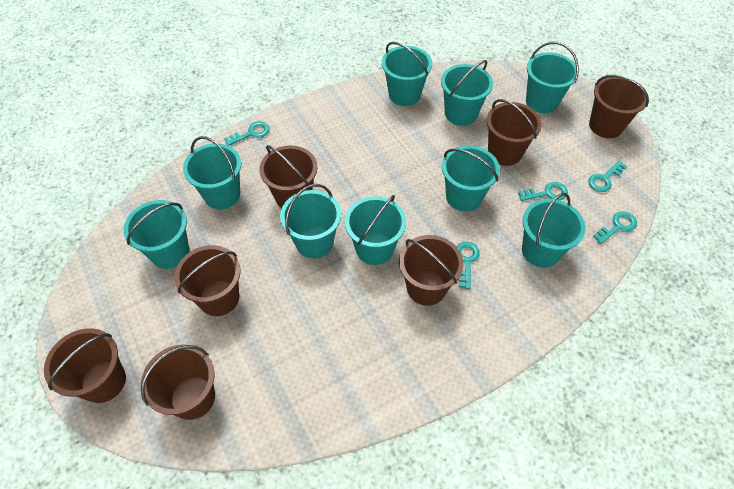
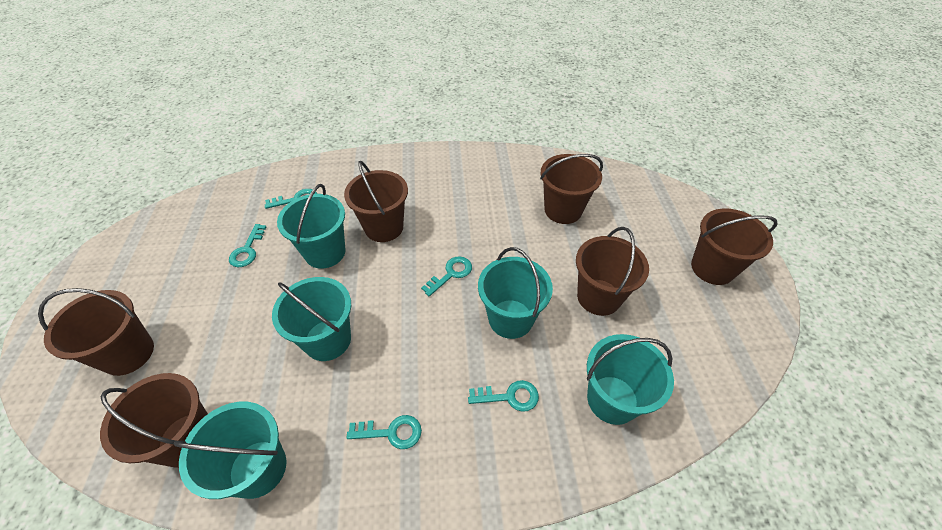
brown bucket: 7 -> 6
turquoise bucket: 9 -> 5

